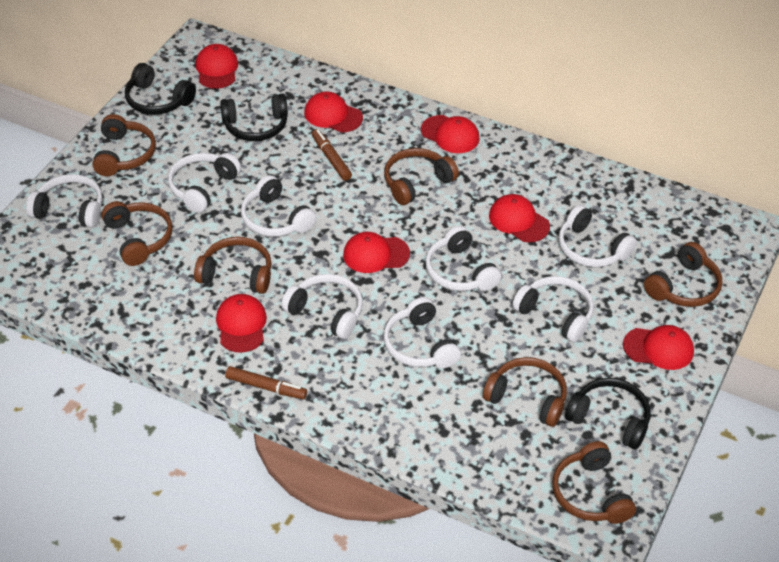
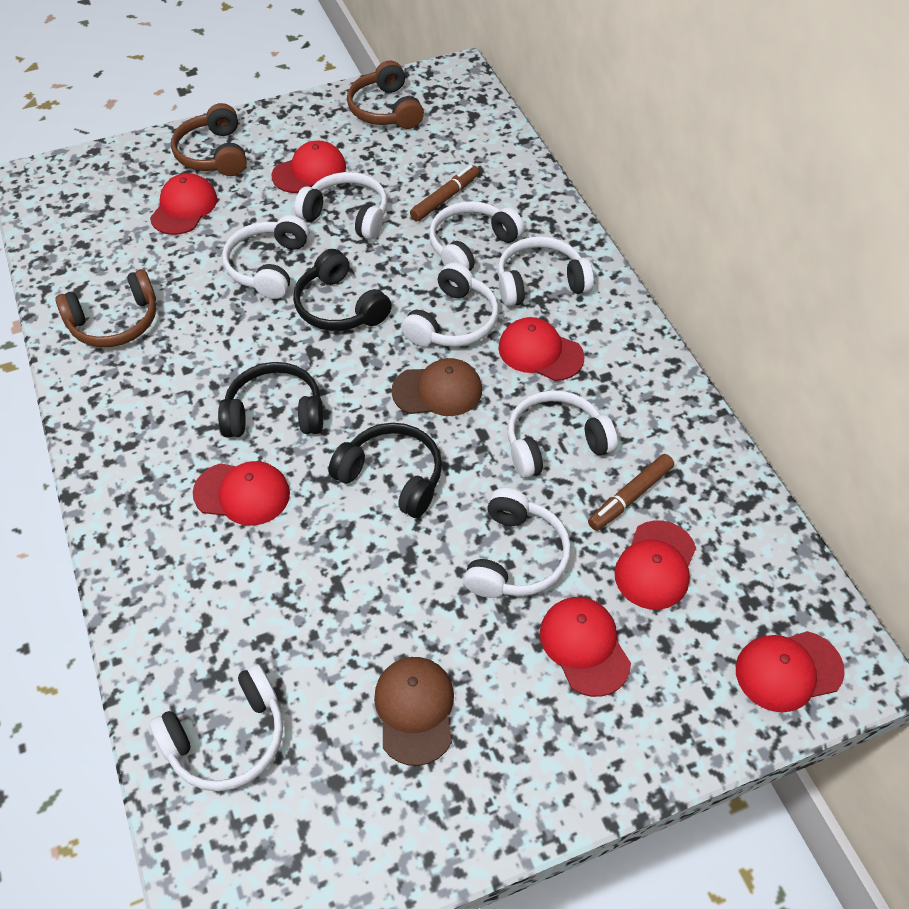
brown cap: 0 -> 2
brown headphones: 7 -> 3

